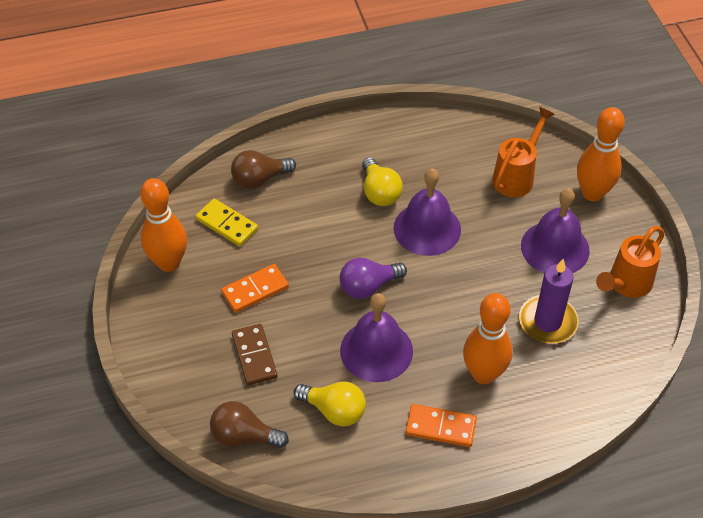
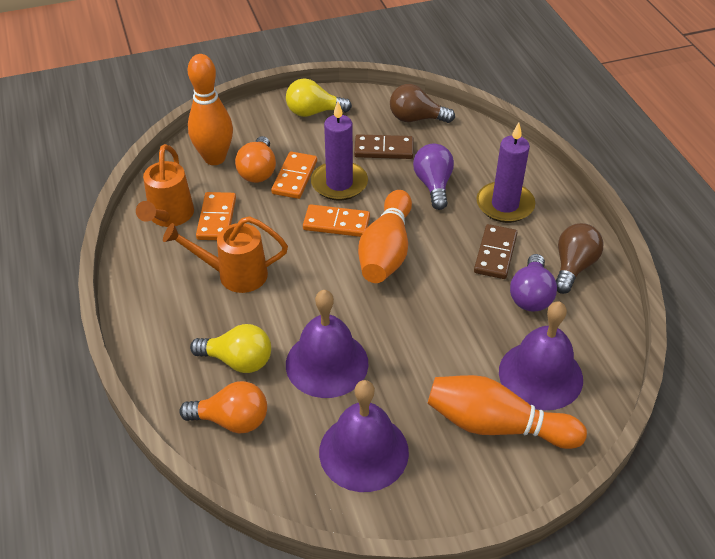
brown domino: 1 -> 2
orange domino: 2 -> 3
orange light bulb: 0 -> 2
purple candle: 1 -> 2
purple light bulb: 1 -> 2
yellow domino: 1 -> 0

